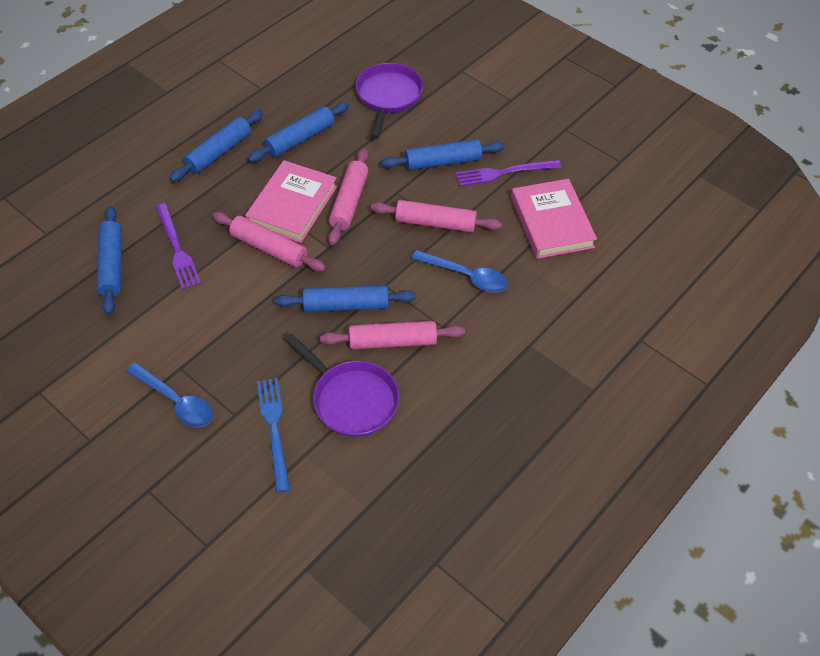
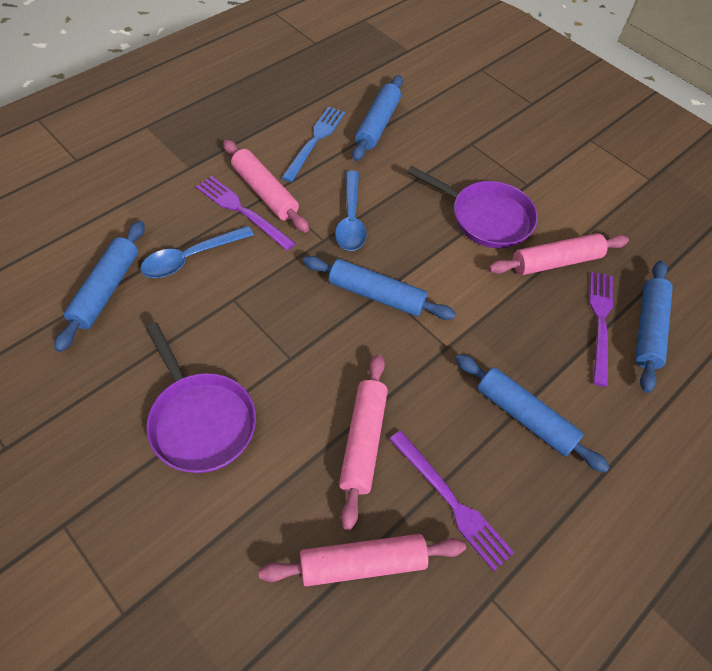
pink book: 2 -> 0
purple fork: 2 -> 3

